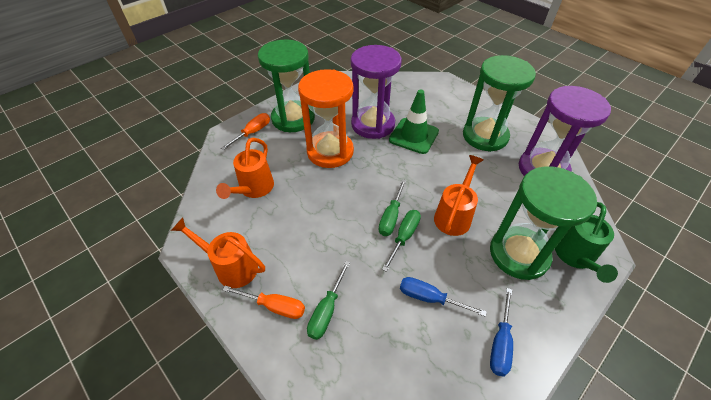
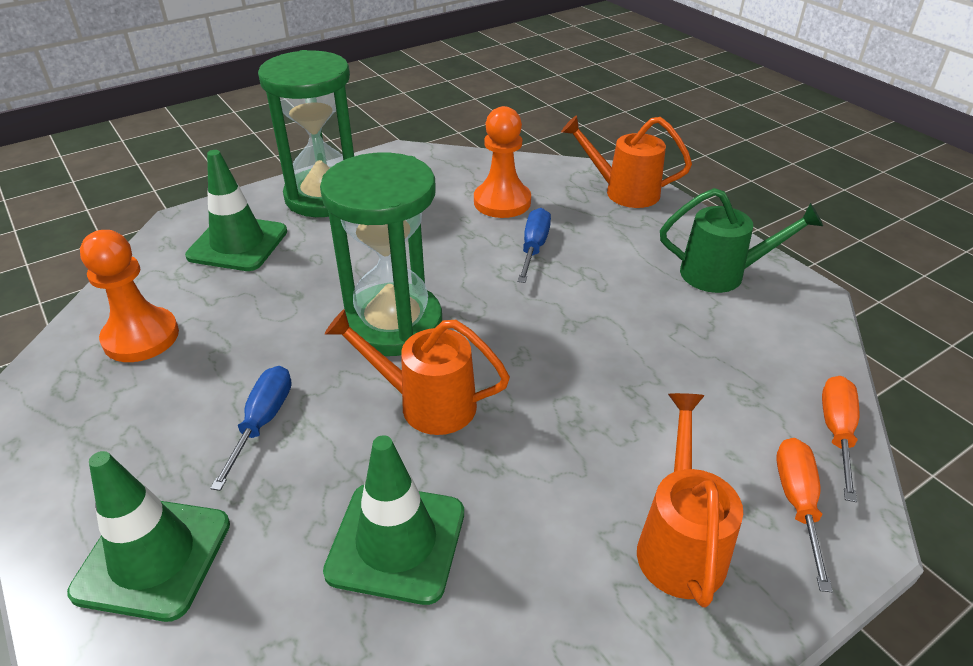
green hourglass: 3 -> 2
green screwdriver: 3 -> 0
green traffic cone: 1 -> 3
orange hourglass: 1 -> 0
orange pawn: 0 -> 2
purple hourglass: 2 -> 0

